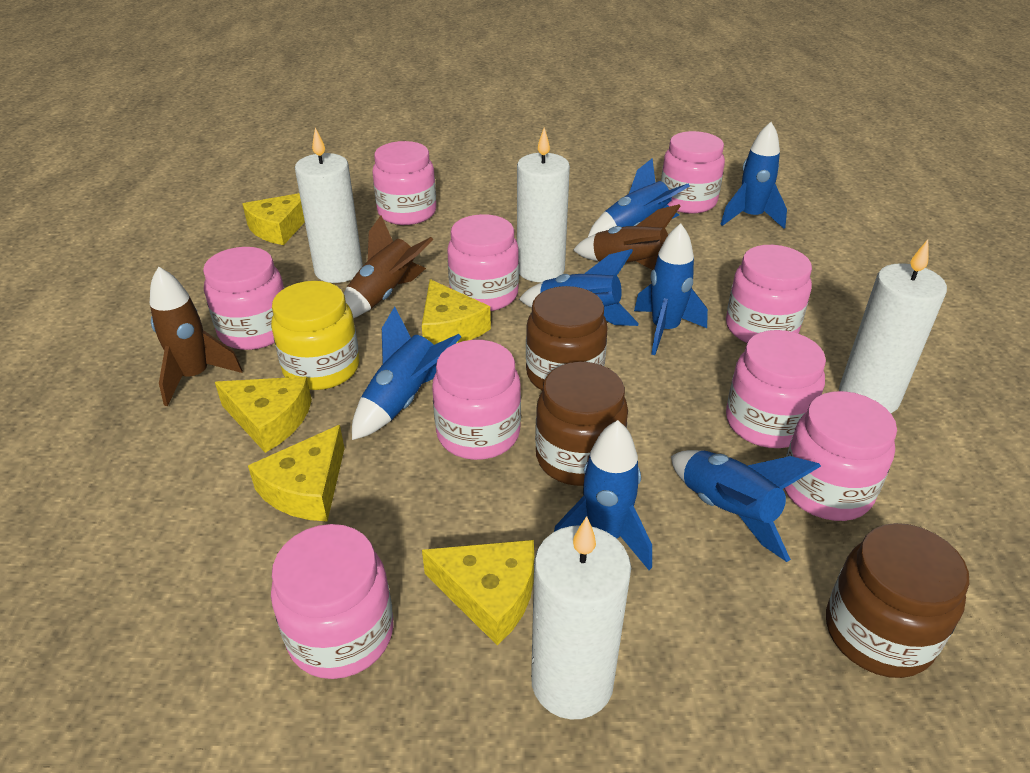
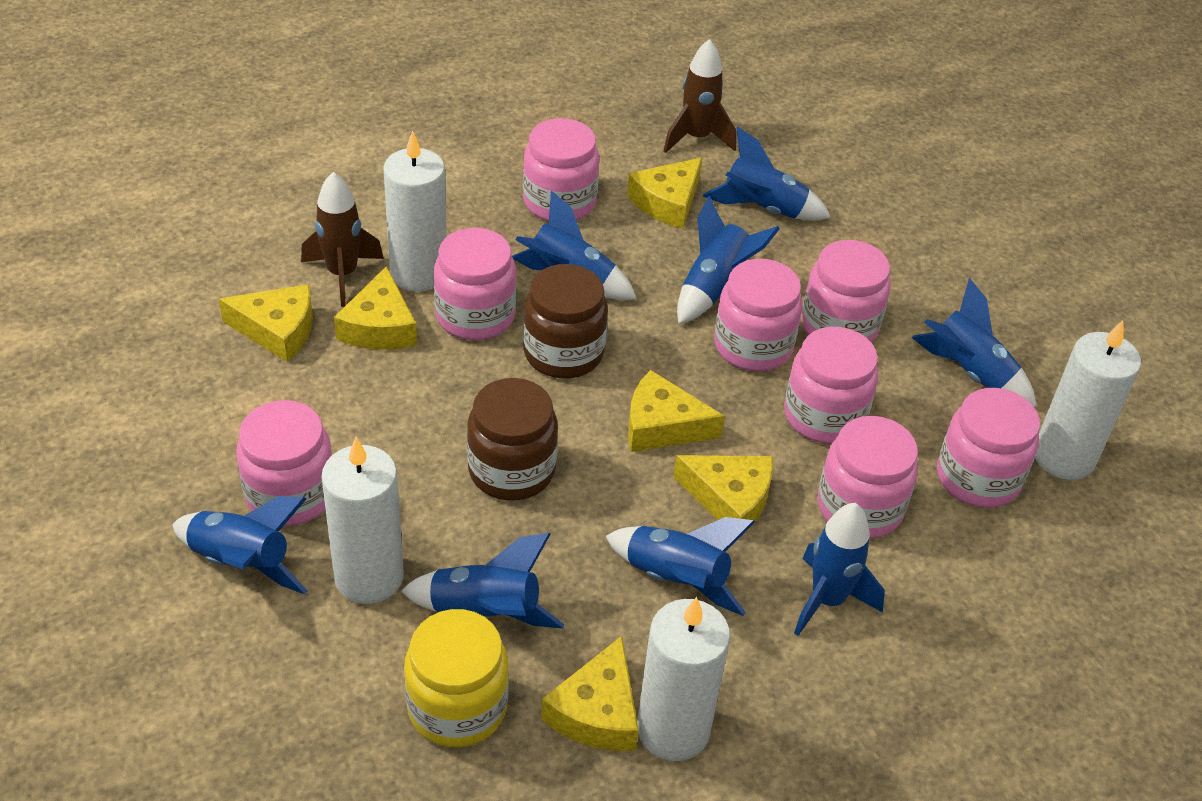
blue rocket: 7 -> 8
brown jar: 3 -> 2
brown rocket: 3 -> 2
pink jar: 9 -> 8
yellow cheese: 5 -> 6

